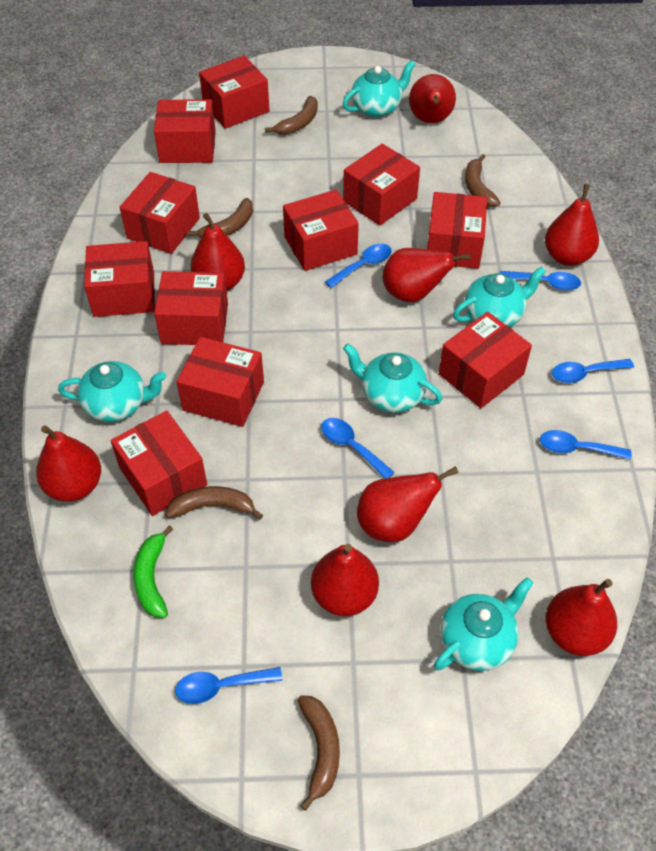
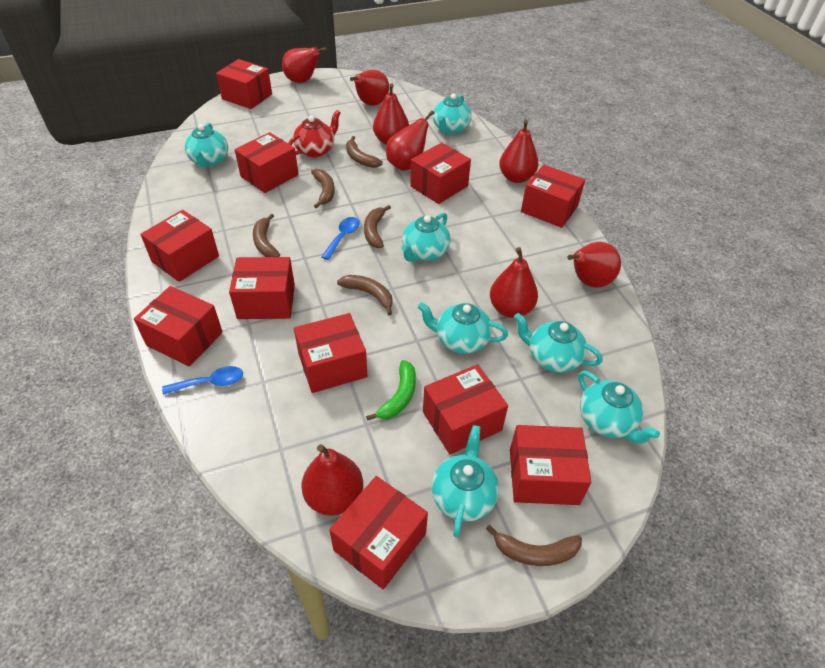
blue spoon: 6 -> 2
brown banana: 5 -> 6
red teapot: 0 -> 1
turquoise teapot: 5 -> 7

